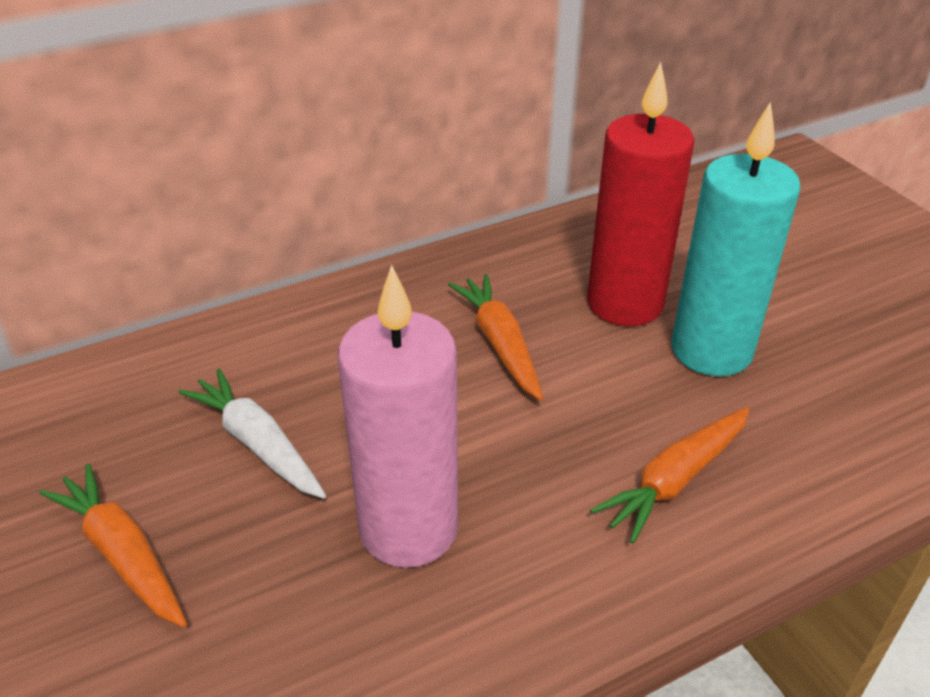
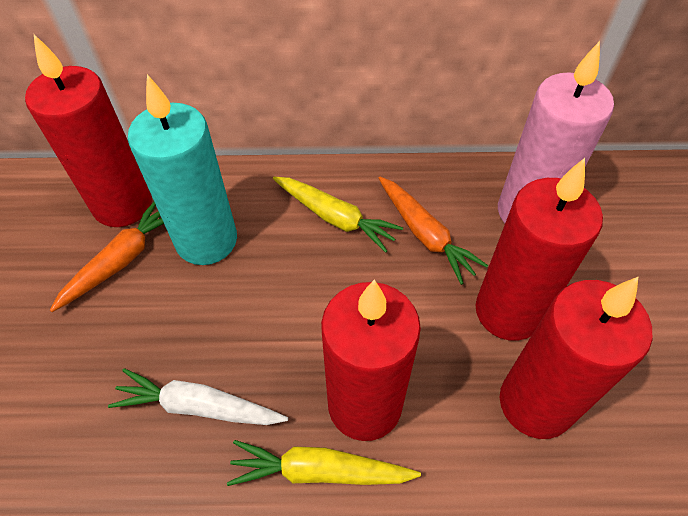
orange carrot: 3 -> 2
red candle: 1 -> 4
yellow carrot: 0 -> 2

